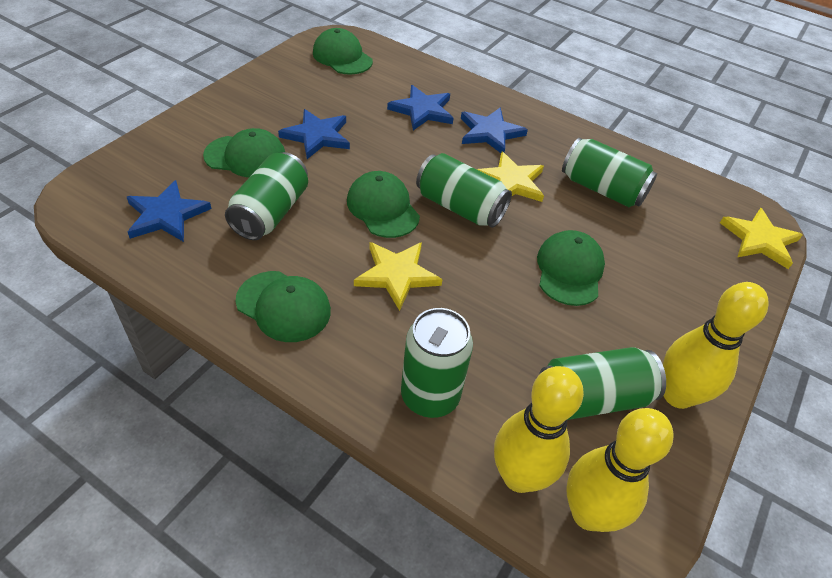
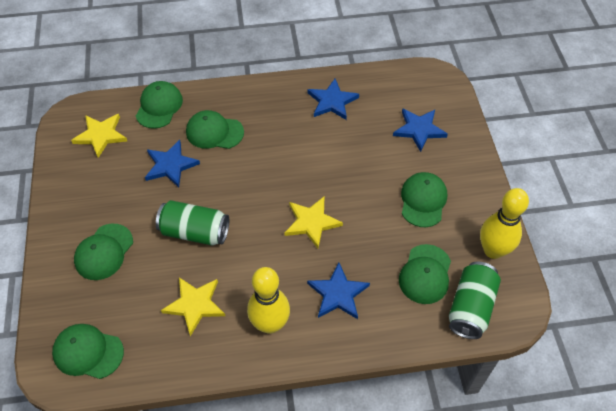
green can: 5 -> 2
green cap: 5 -> 6
yellow bowling pin: 3 -> 2

